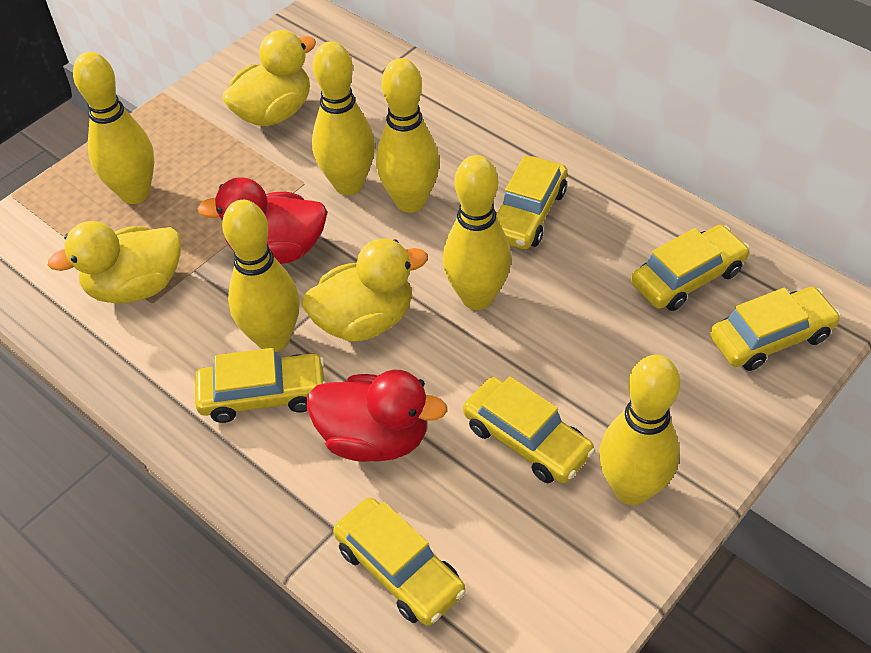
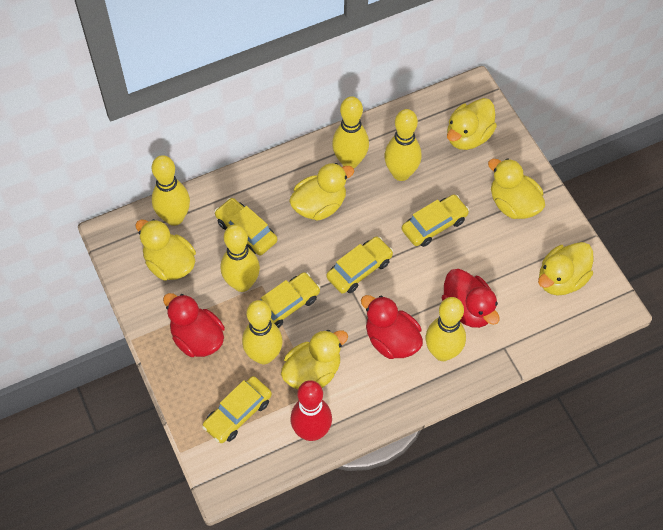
red bowling pin: 0 -> 1
red duck: 2 -> 3
yellow car: 6 -> 5
yellow duck: 3 -> 6

